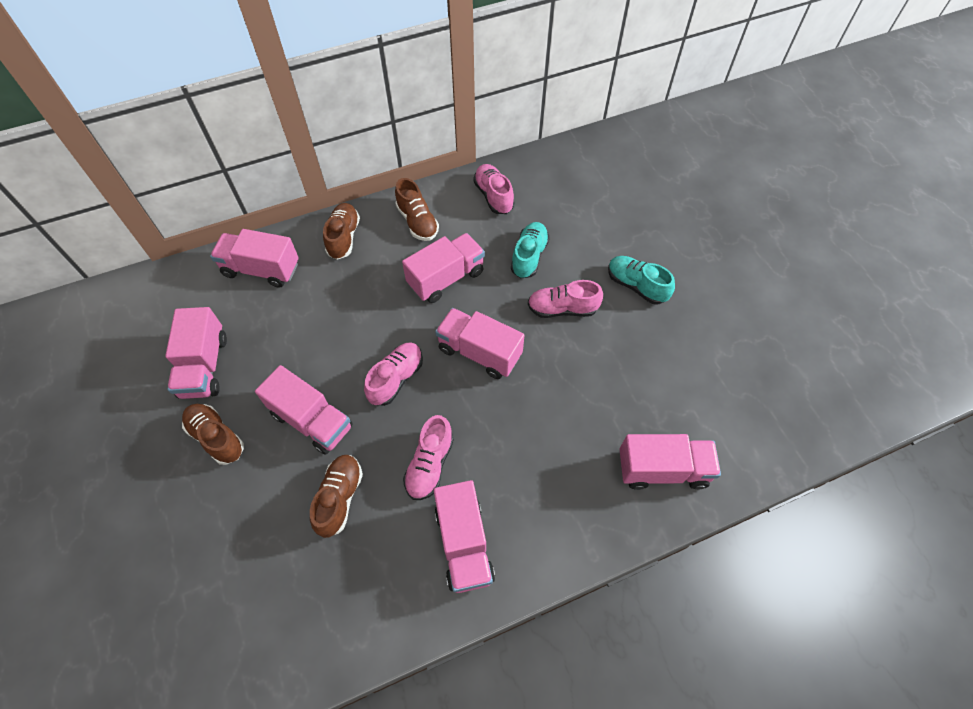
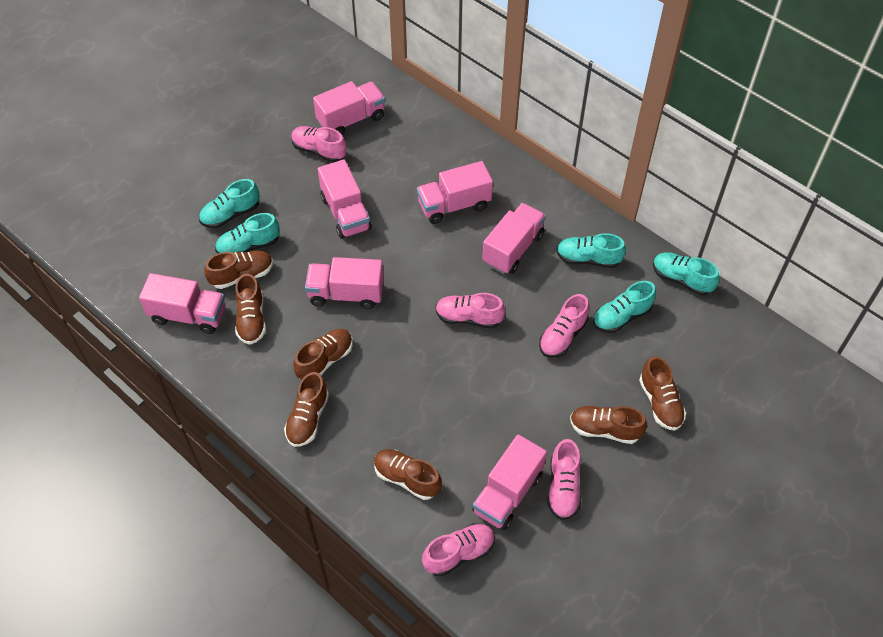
brown shoe: 4 -> 7
pink shoe: 4 -> 5
turquoise shoe: 2 -> 5

